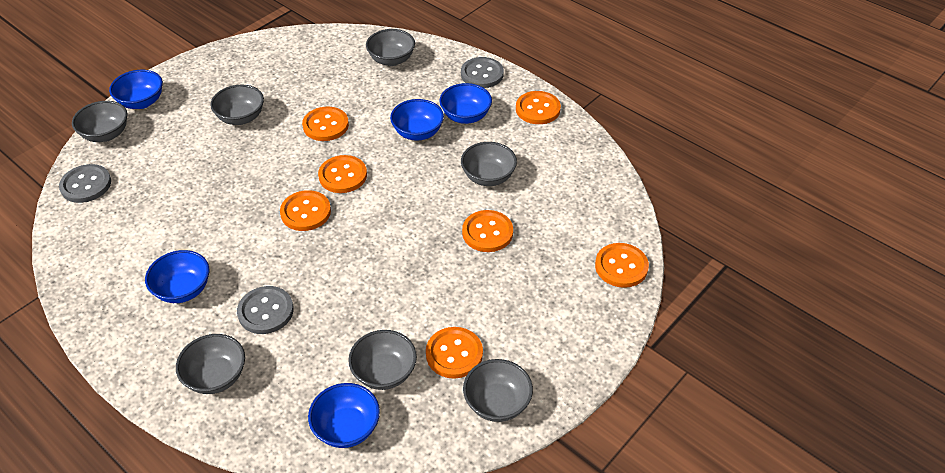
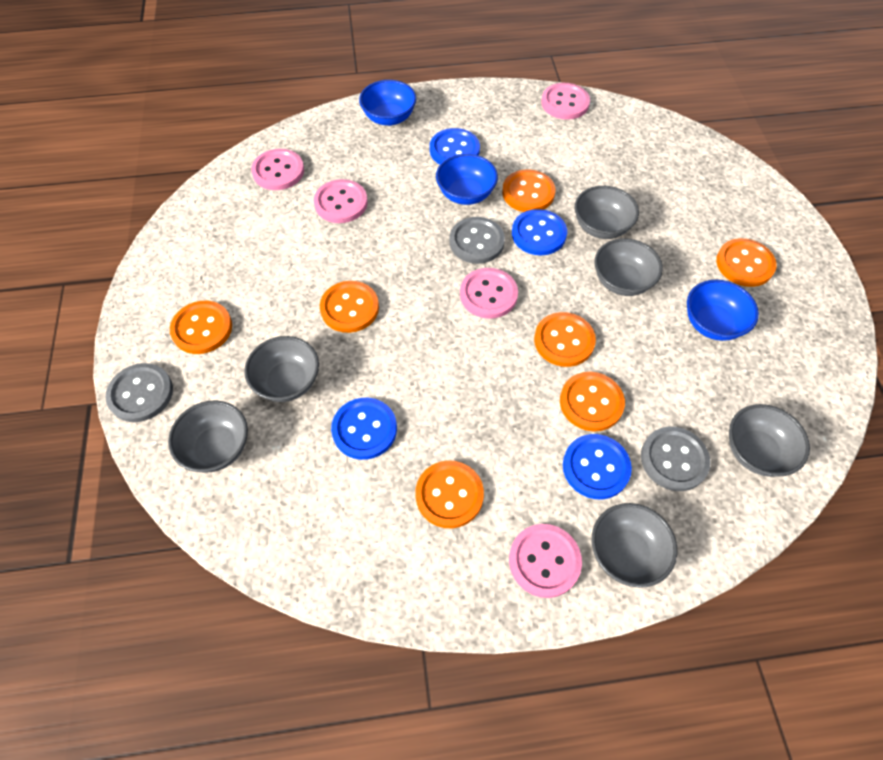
blue bowl: 5 -> 3
blue button: 0 -> 4
grey bowl: 7 -> 6
pink button: 0 -> 5

